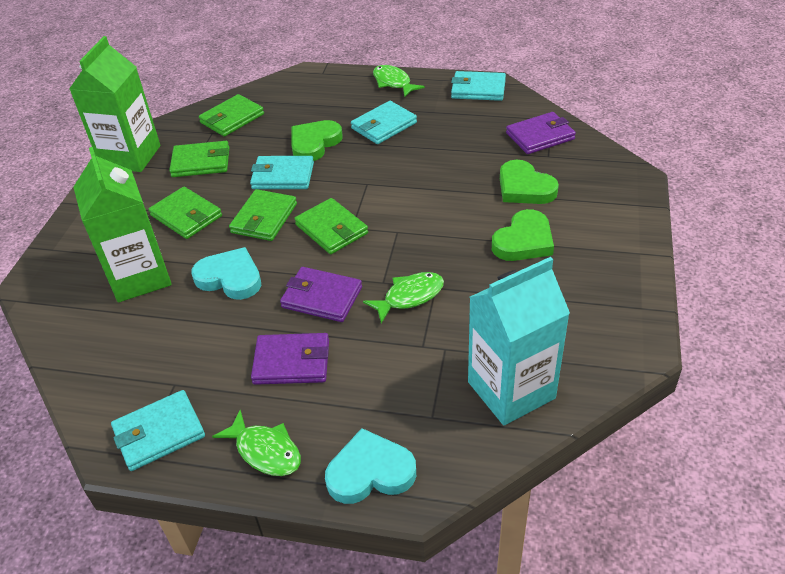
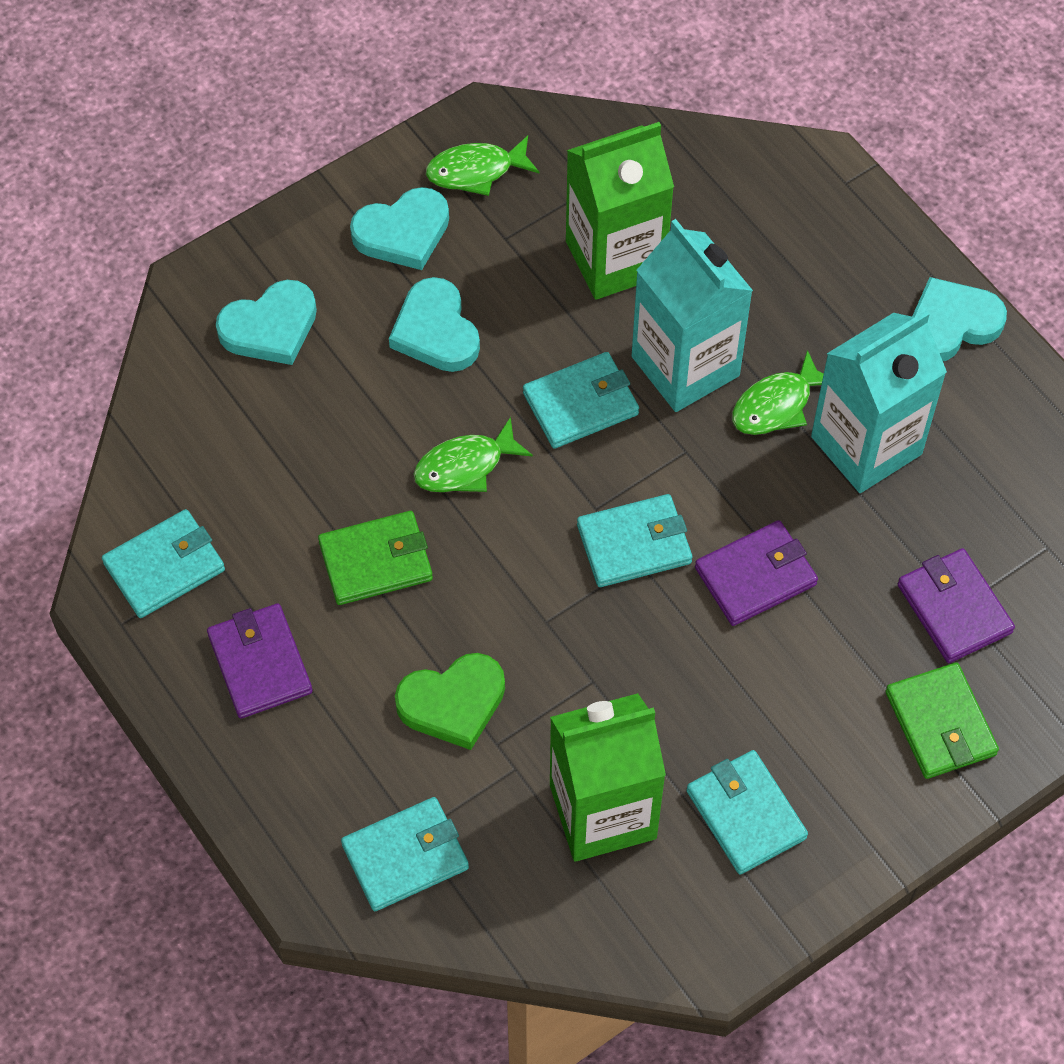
green heart: 3 -> 1
green wallet: 5 -> 2
turquoise carton: 1 -> 2
turquoise heart: 2 -> 4
turquoise wallet: 4 -> 5

